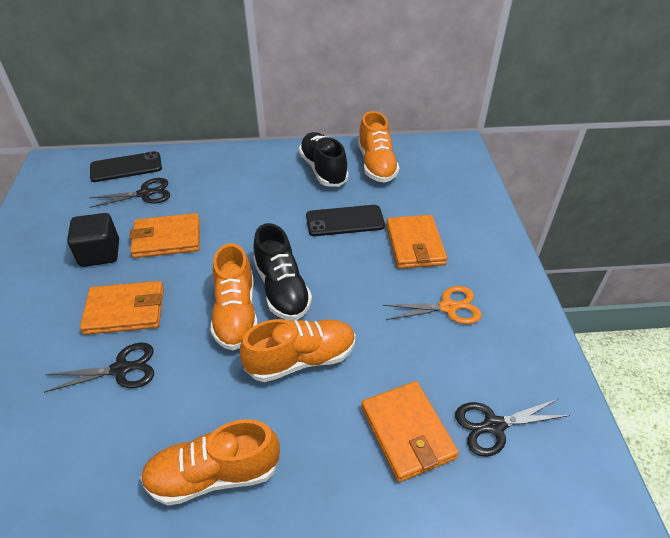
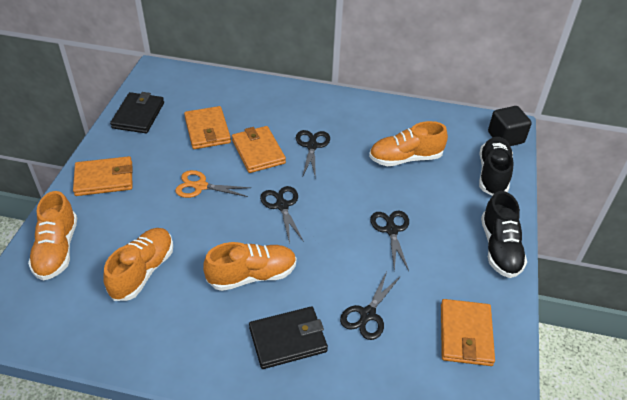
black phone: 2 -> 0
black scissors: 3 -> 4
black wallet: 0 -> 2

